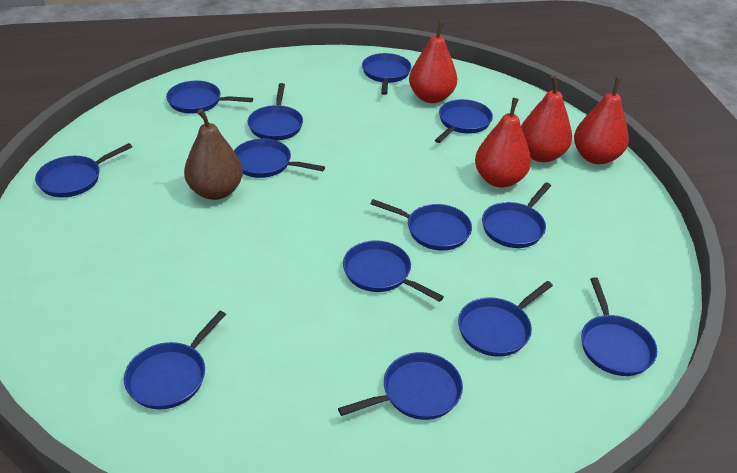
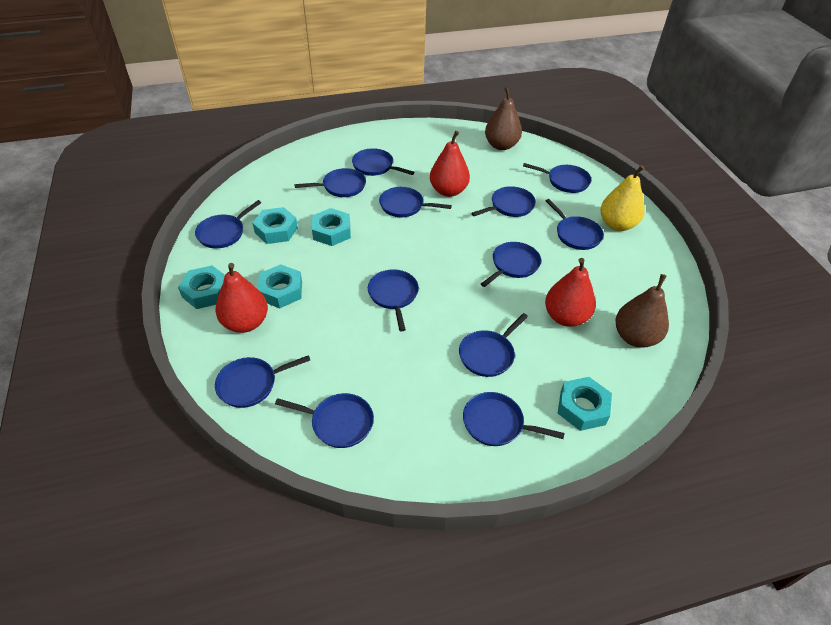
brown pear: 1 -> 2
red pear: 4 -> 3
turquoise nut: 0 -> 5
yellow pear: 0 -> 1

